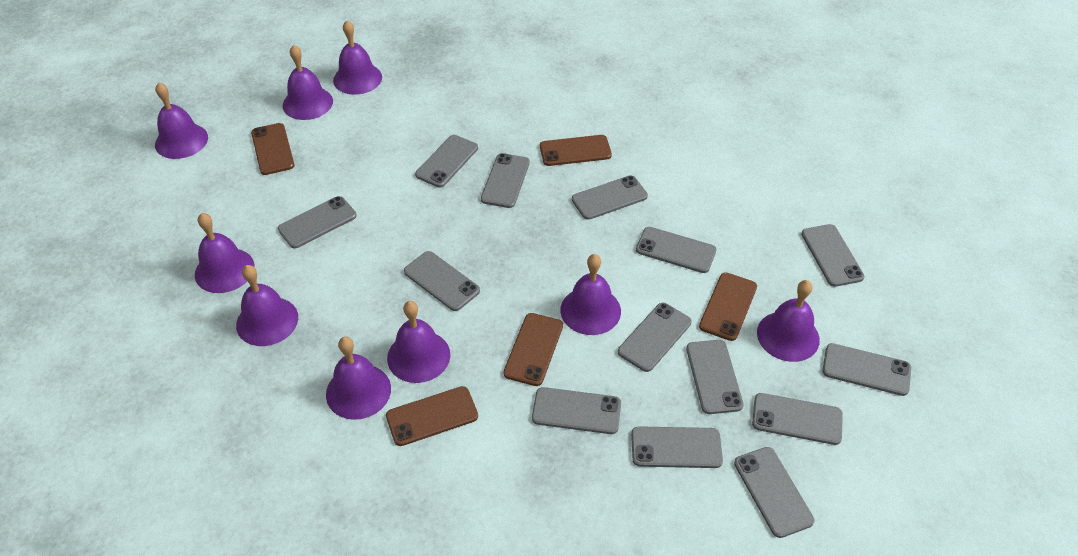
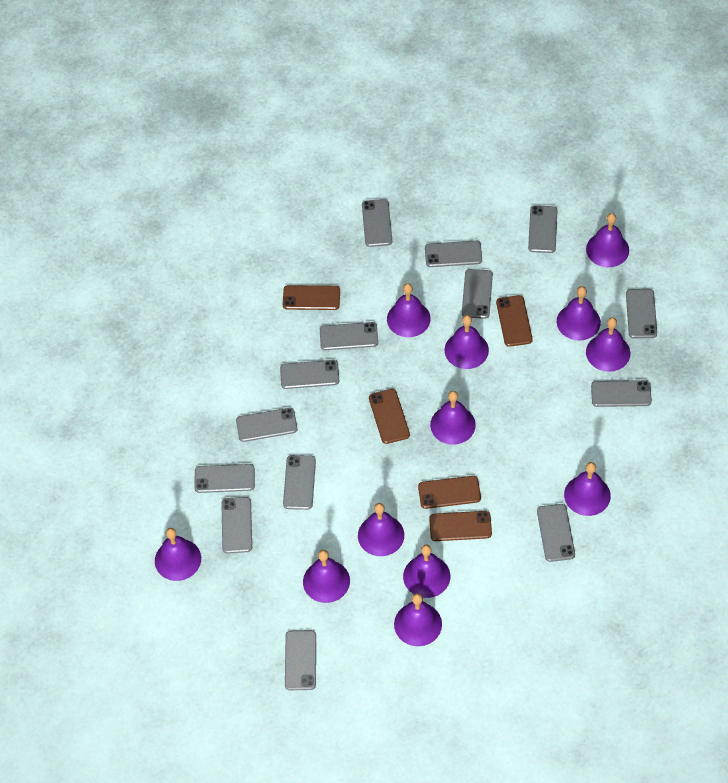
purple bell: 9 -> 12

